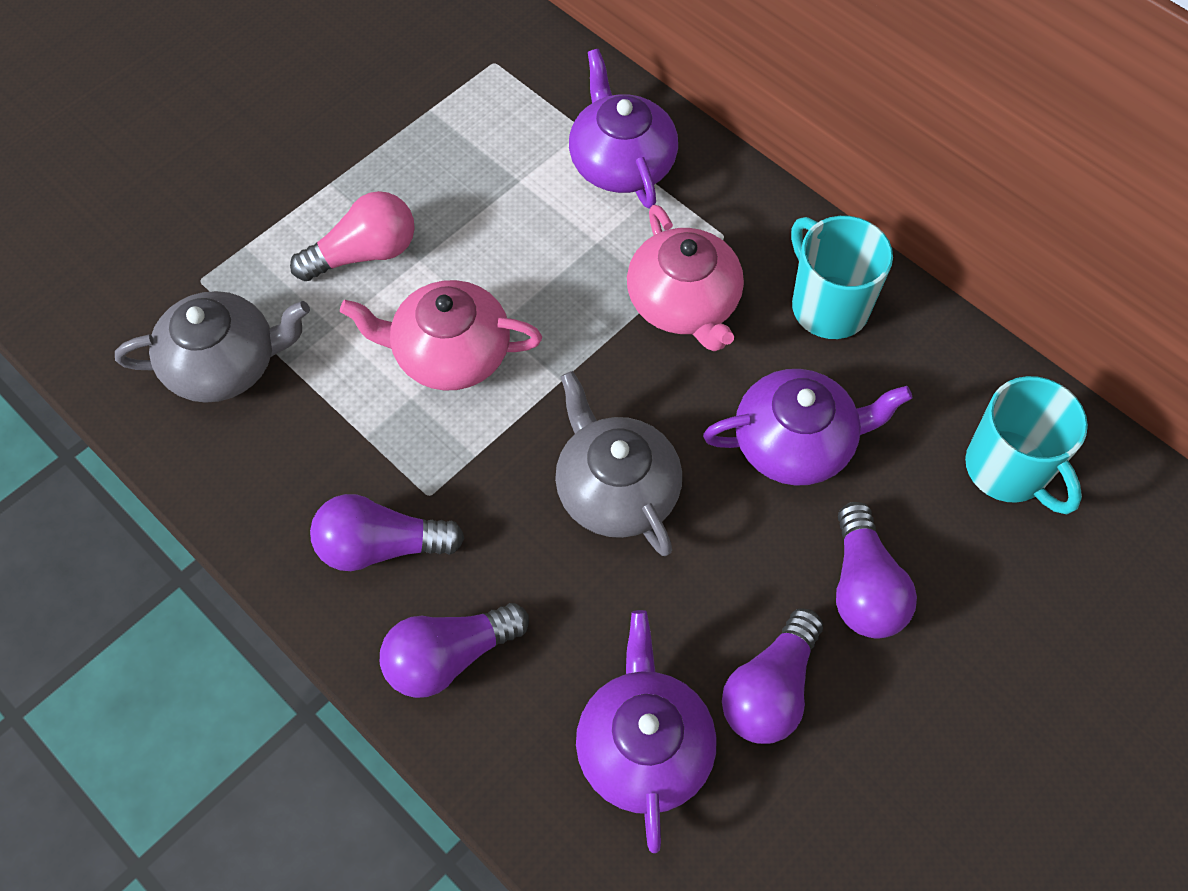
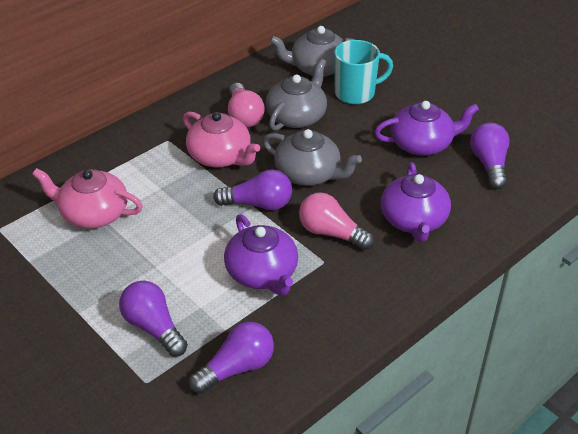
grey teapot: 2 -> 3
pink light bulb: 1 -> 2
turquoise mug: 2 -> 1

